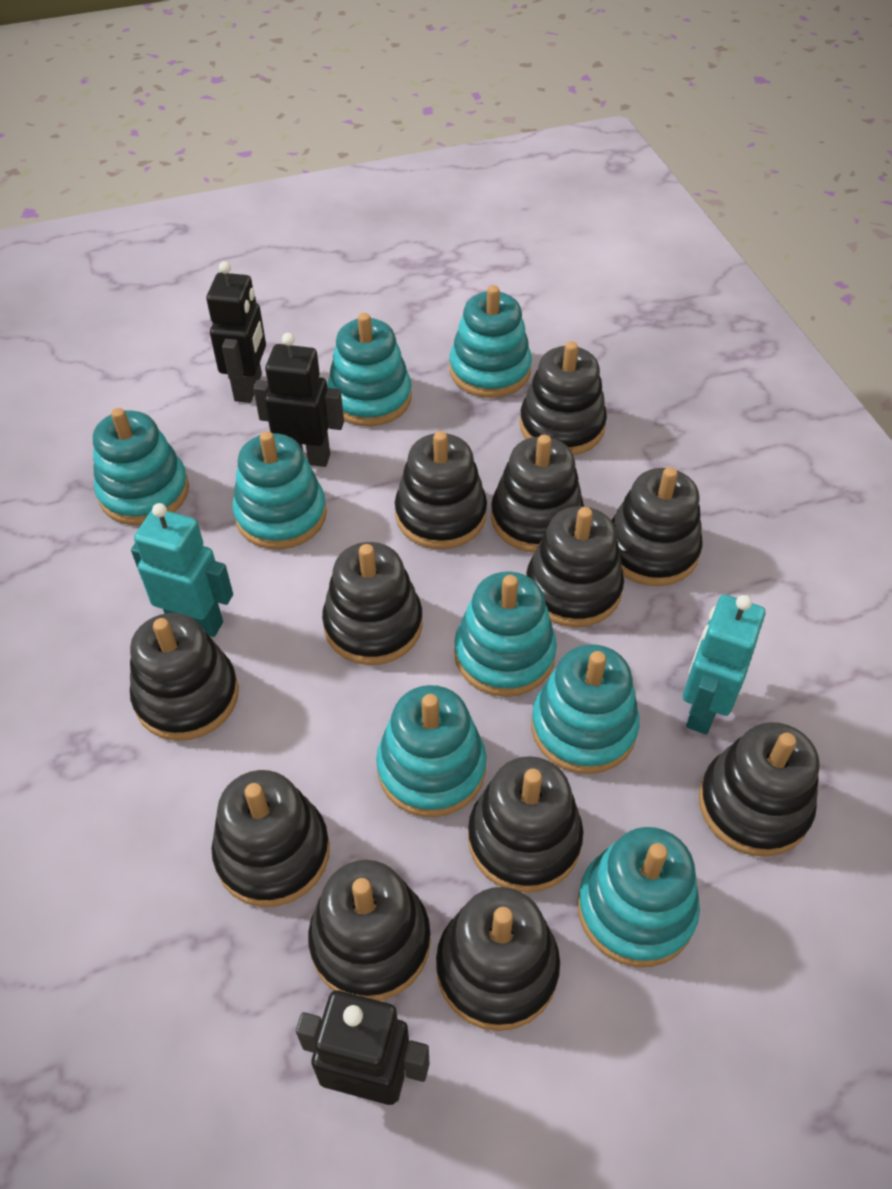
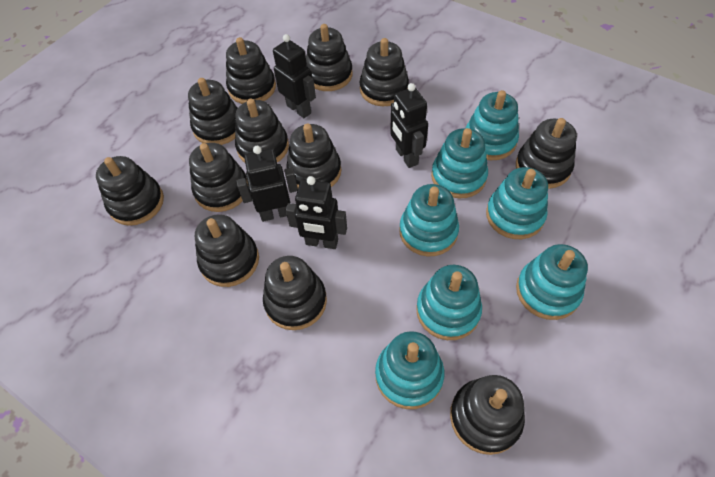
black robot: 3 -> 4
turquoise robot: 2 -> 0
turquoise stacking toy: 8 -> 7

